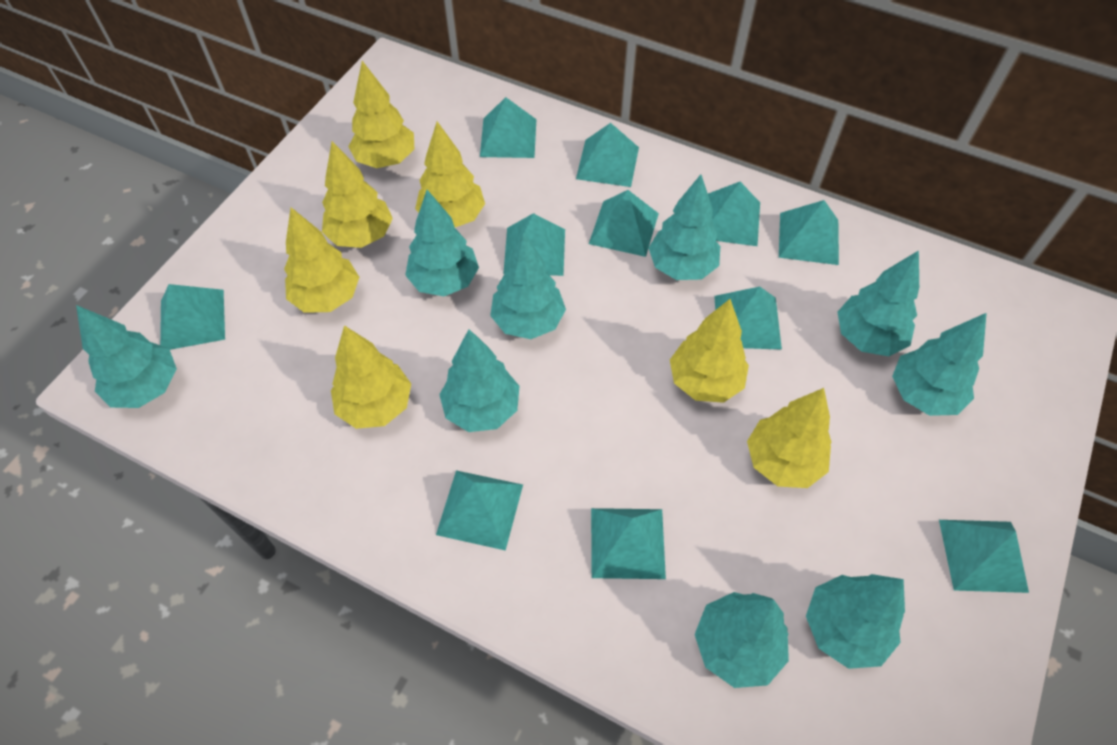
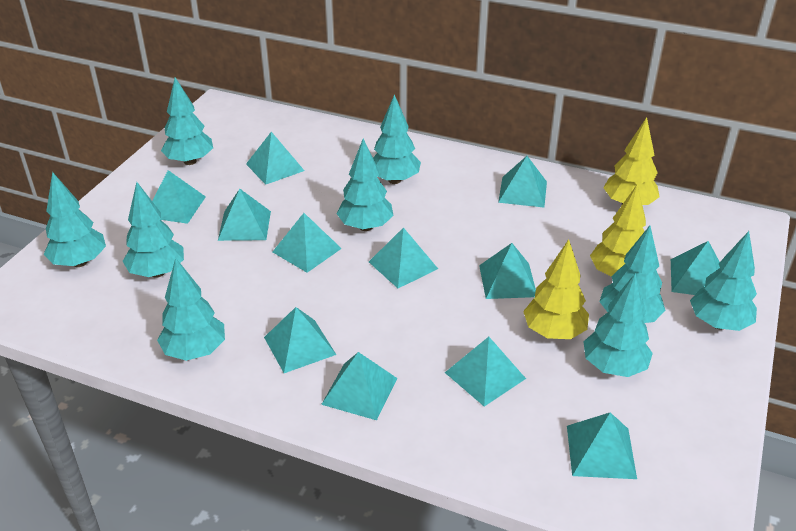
turquoise pyramid: 11 -> 12
yellow tree: 7 -> 3

